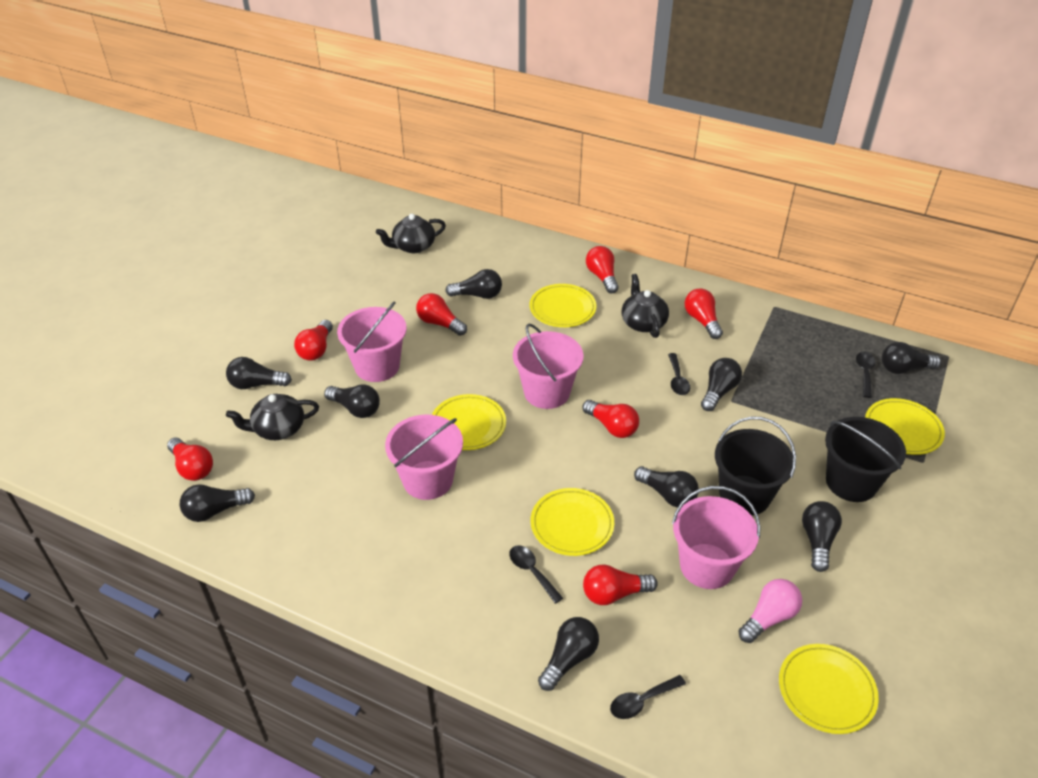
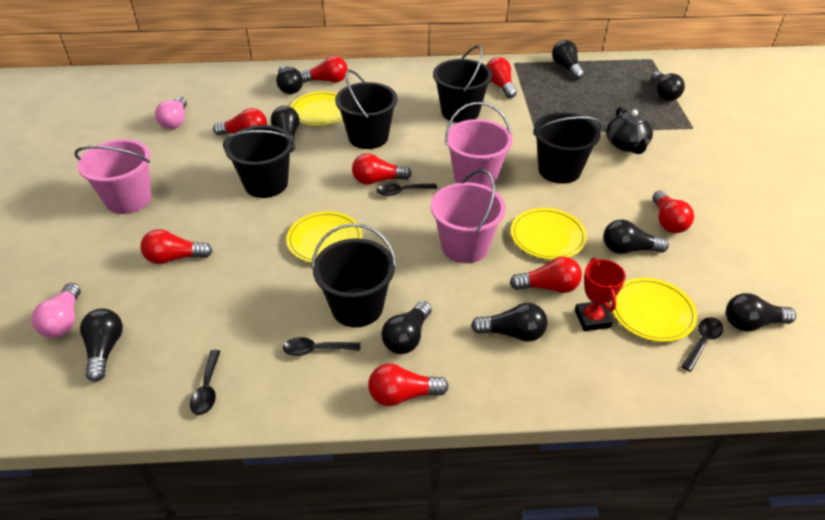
black bucket: 2 -> 5
black teapot: 3 -> 1
pink bucket: 4 -> 3
pink light bulb: 1 -> 2
red light bulb: 7 -> 8
red trophy: 0 -> 1
yellow plate: 5 -> 4

